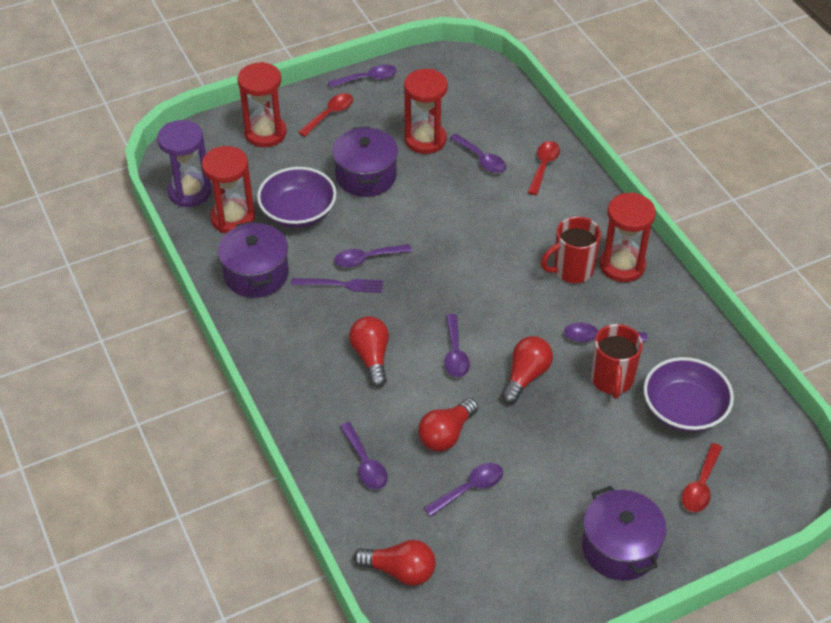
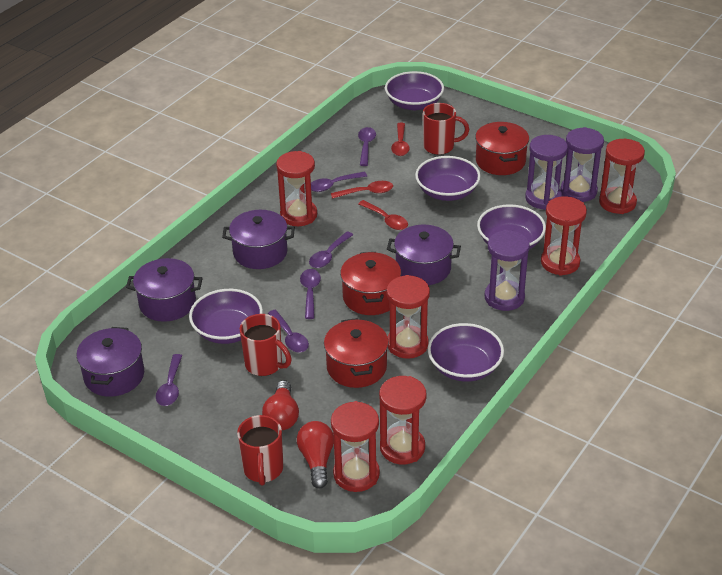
purple bowl: 2 -> 5
purple fork: 1 -> 0
purple hourglass: 1 -> 3
purple pot: 3 -> 4
purple spoon: 7 -> 6
red hourglass: 4 -> 6
red light bulb: 4 -> 2
red mug: 2 -> 3
red pot: 0 -> 3

